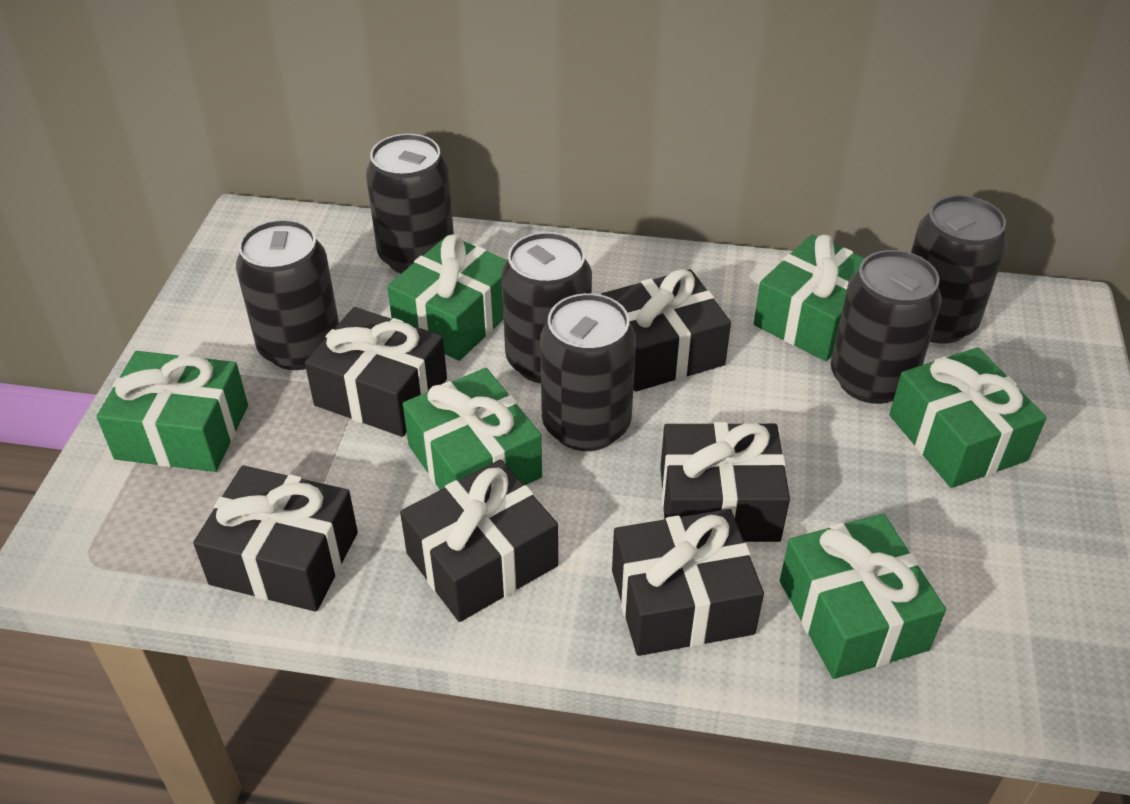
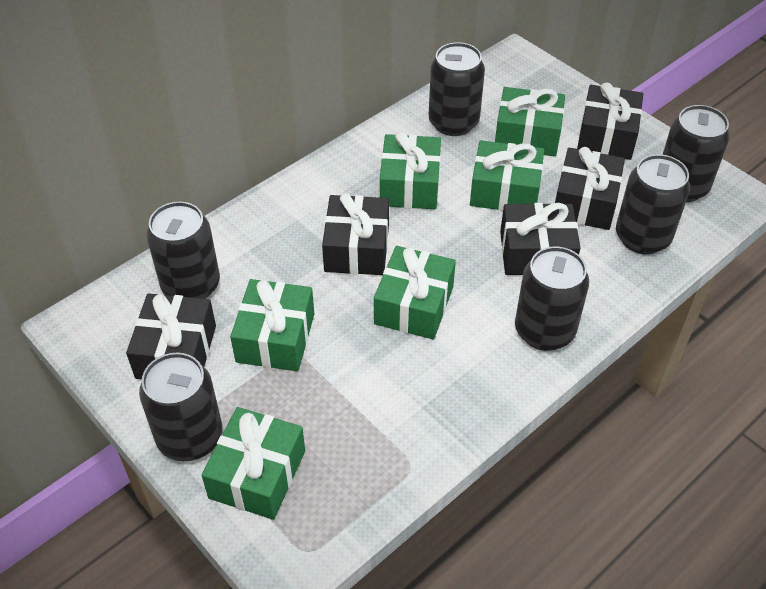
black gift: 6 -> 5

